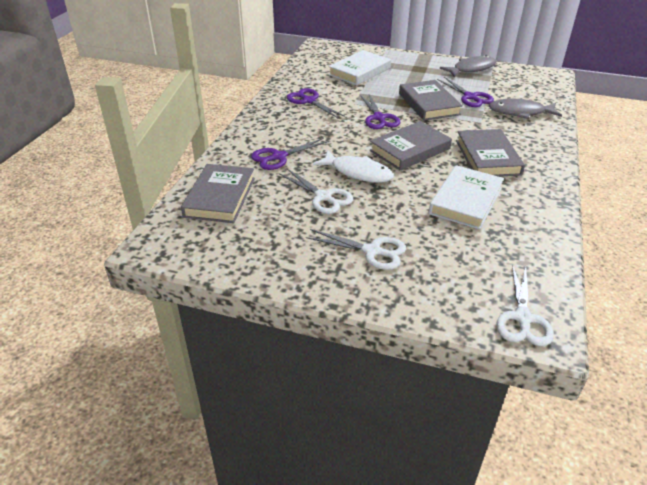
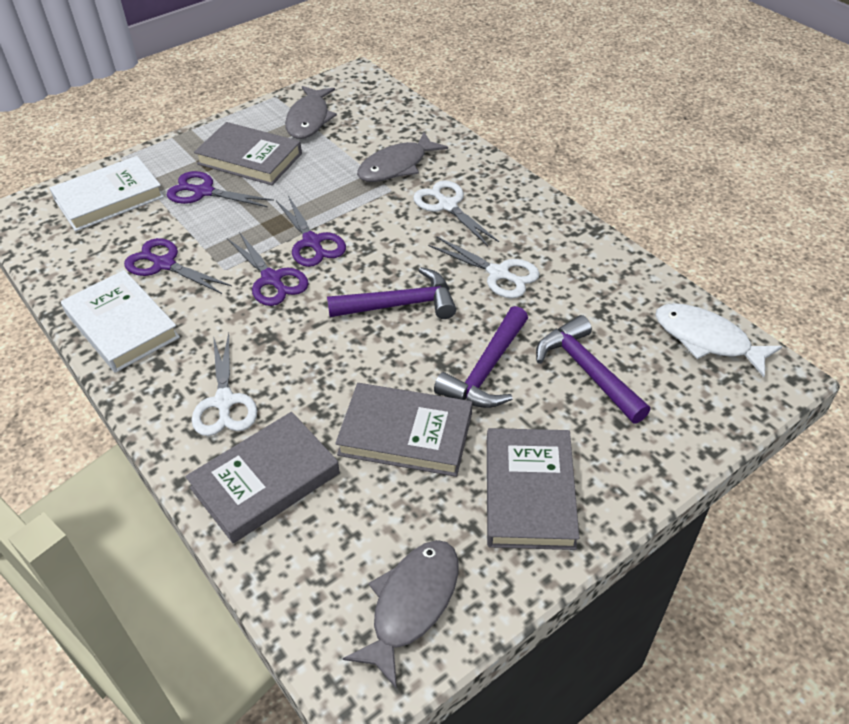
grey fish: 2 -> 3
purple hammer: 0 -> 3

